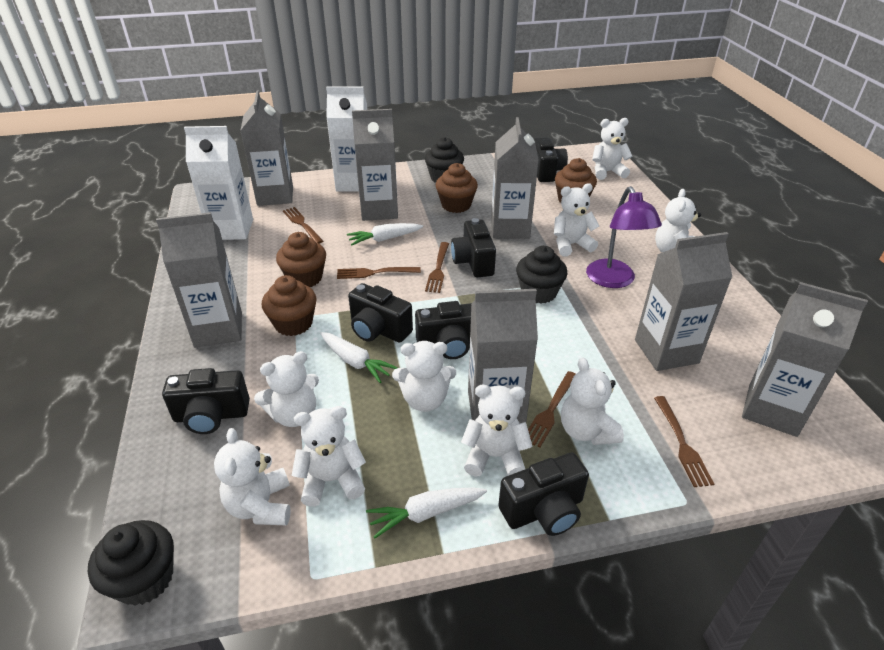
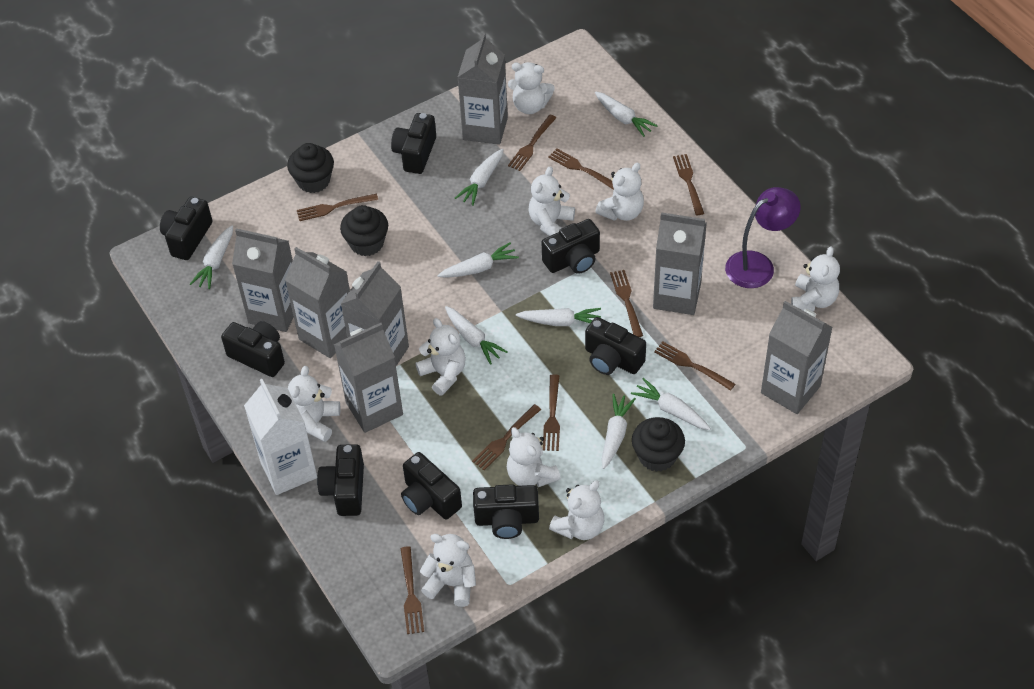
black camera: 6 -> 8
brown cupcake: 4 -> 0
brown fork: 5 -> 9
white carrot: 3 -> 8
white carton: 2 -> 1

